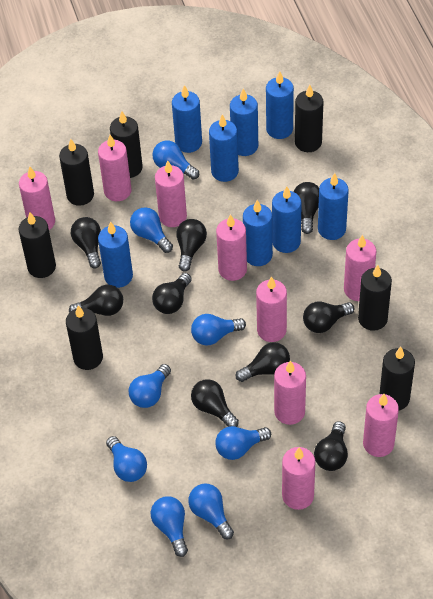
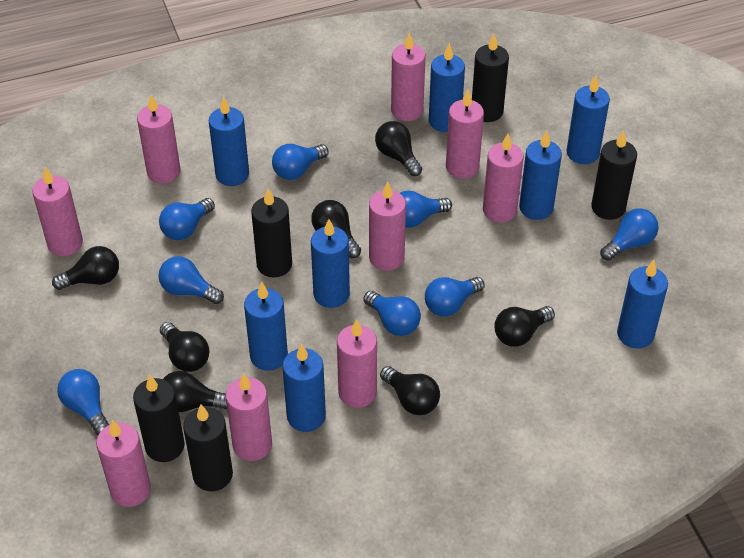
black candle: 7 -> 5
black light bulb: 9 -> 7

